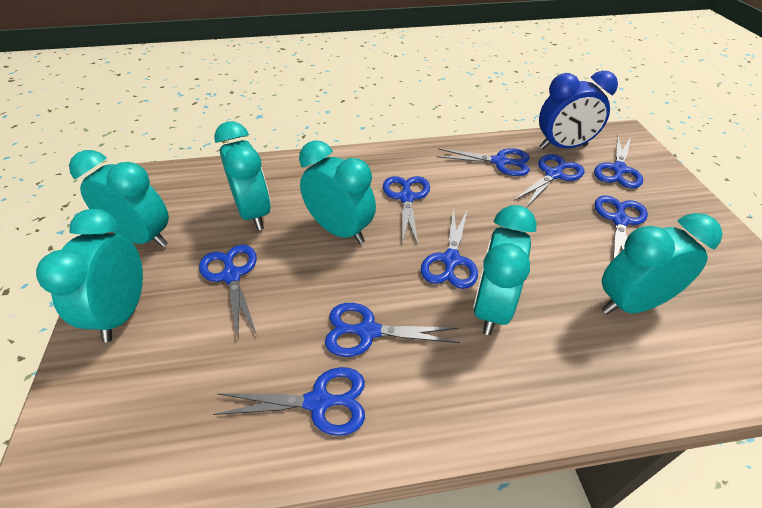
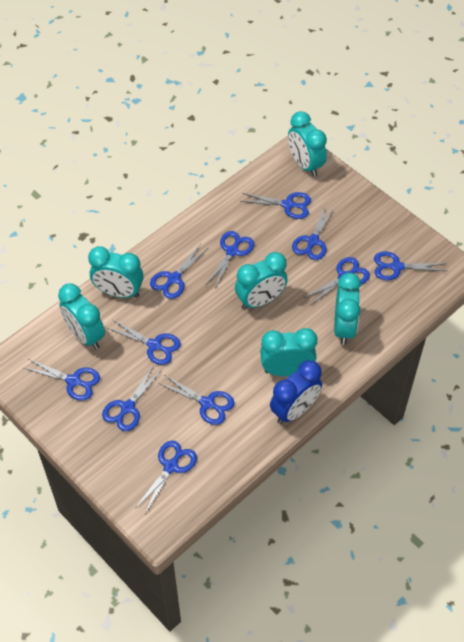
blue scissors: 9 -> 11

